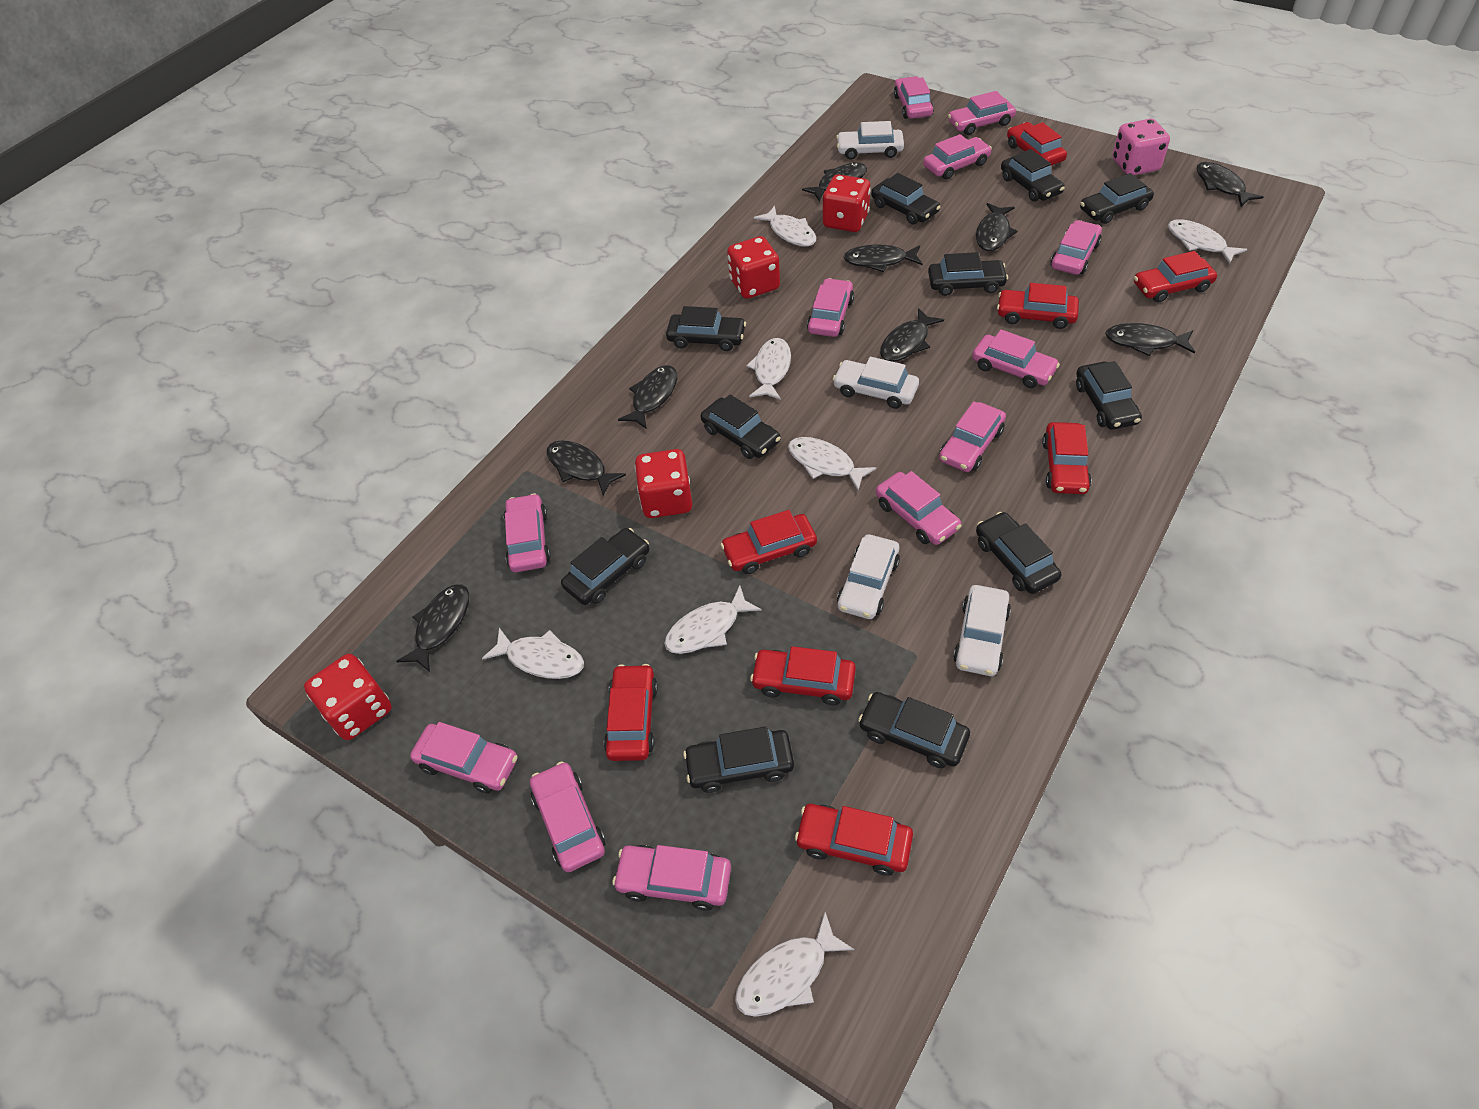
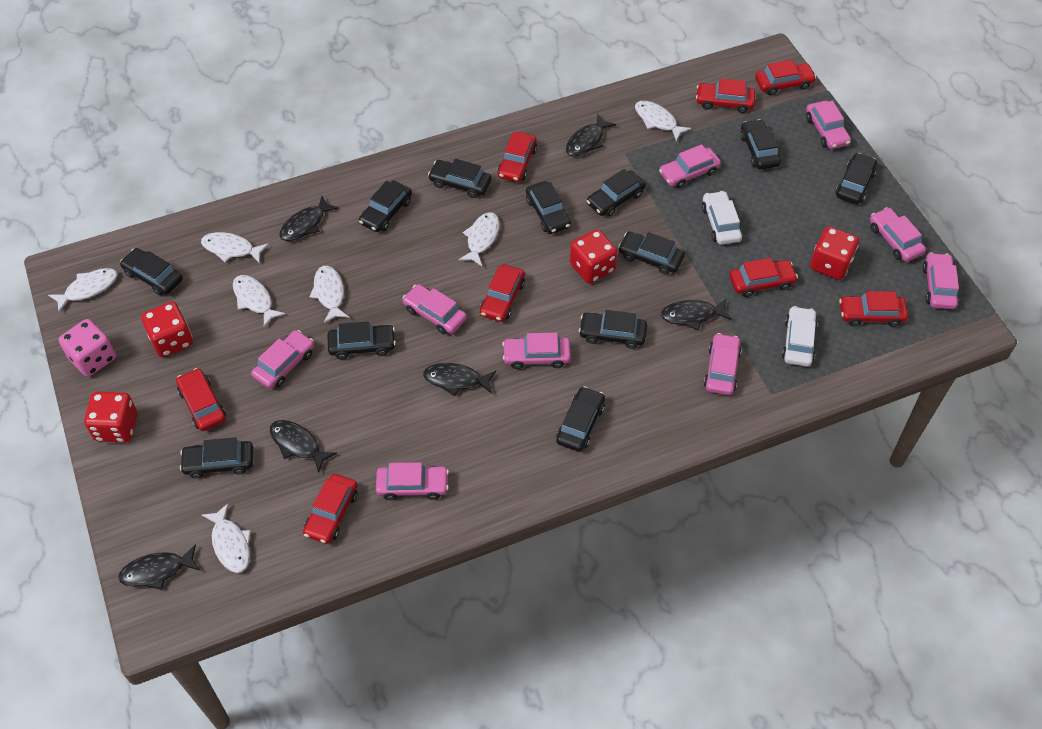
black car: 11 -> 12
black fish: 9 -> 6
pink car: 12 -> 9
white car: 4 -> 2

